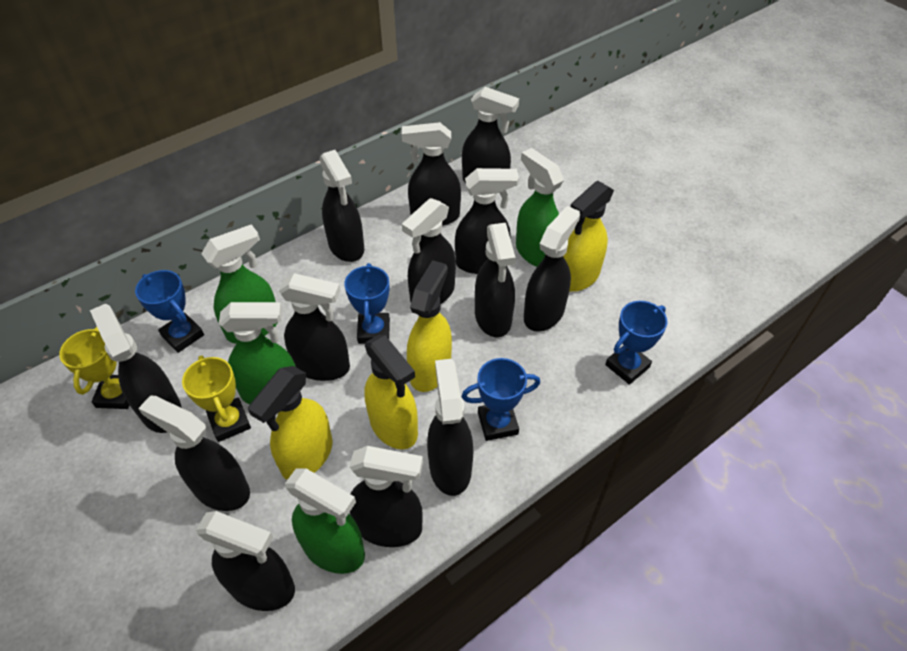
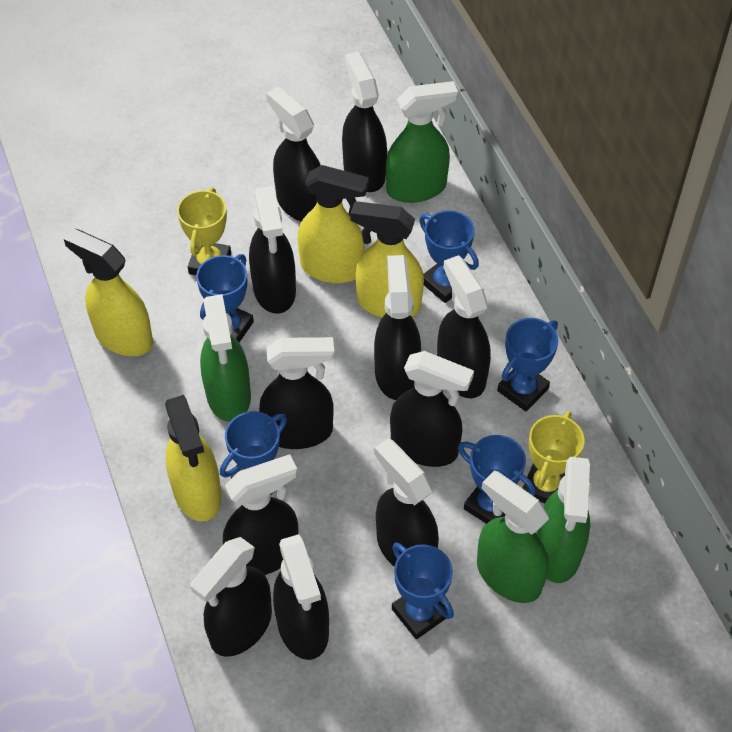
black spray bottle: 13 -> 11
blue trophy: 4 -> 6

